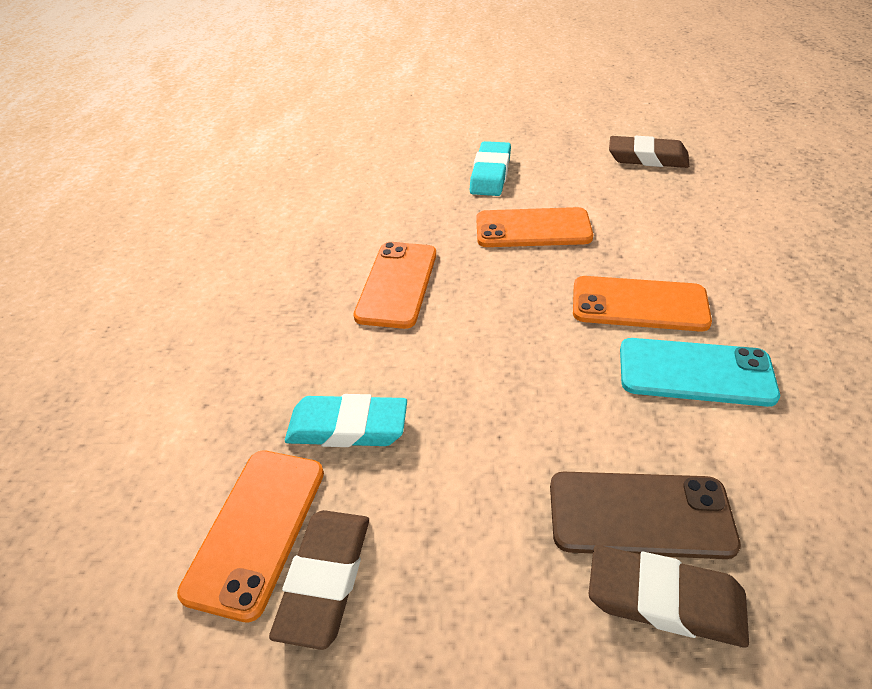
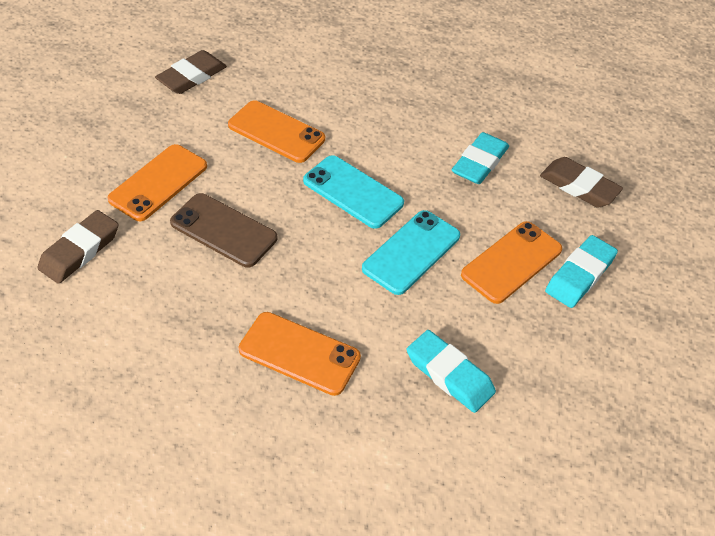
turquoise eraser: 2 -> 3
turquoise phone: 1 -> 2

